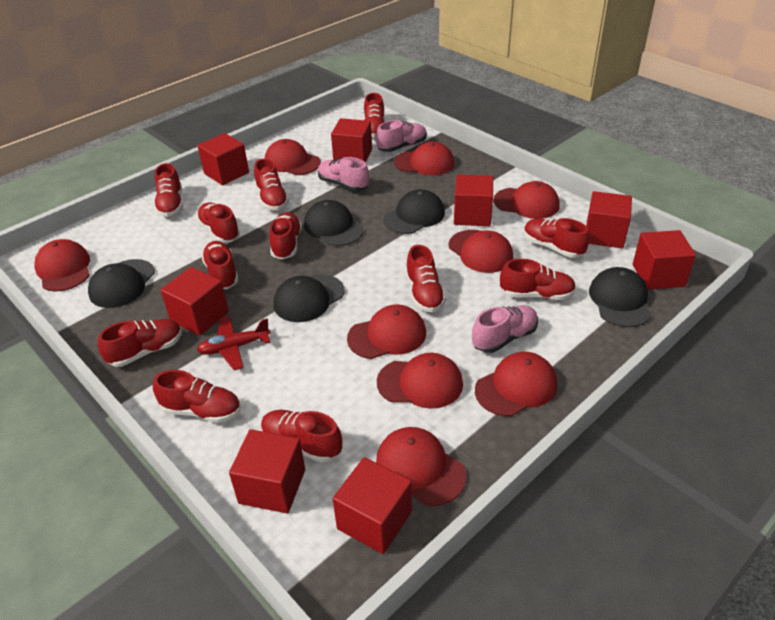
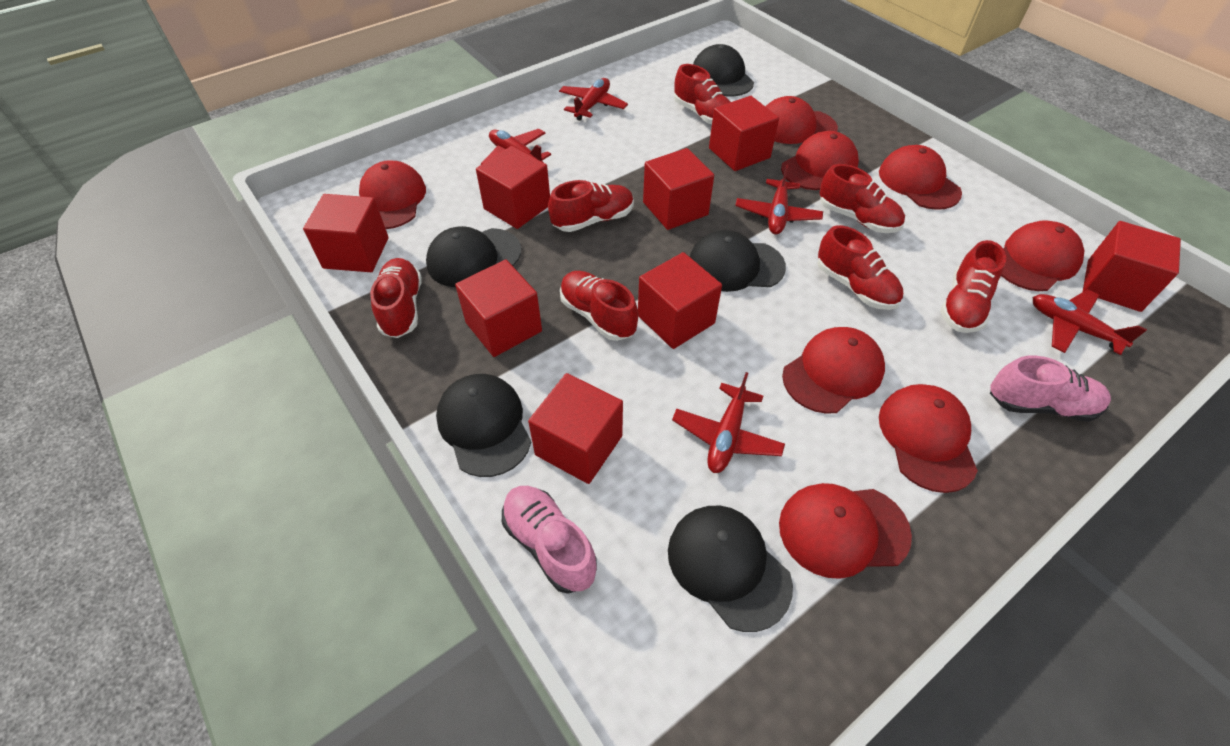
pink shoe: 3 -> 2
red cap: 9 -> 8
red plane: 1 -> 5
red shoe: 12 -> 7

